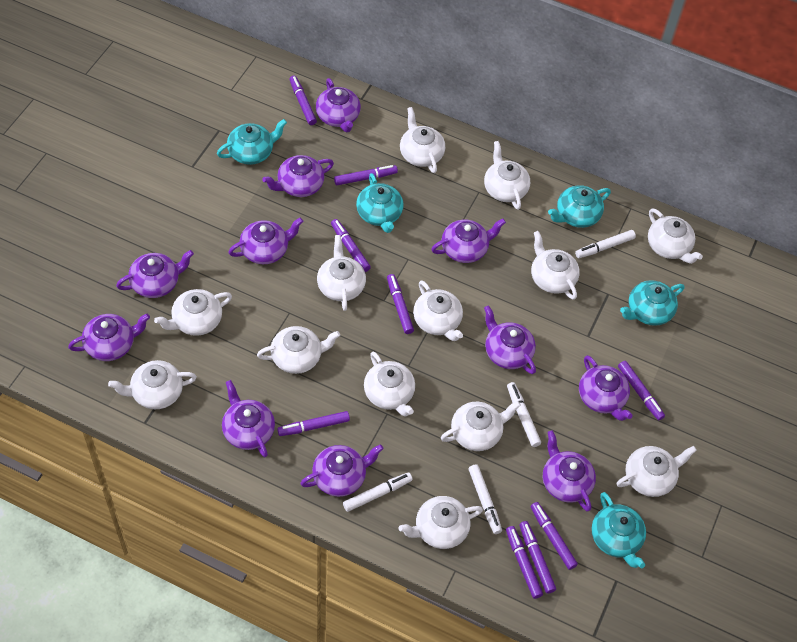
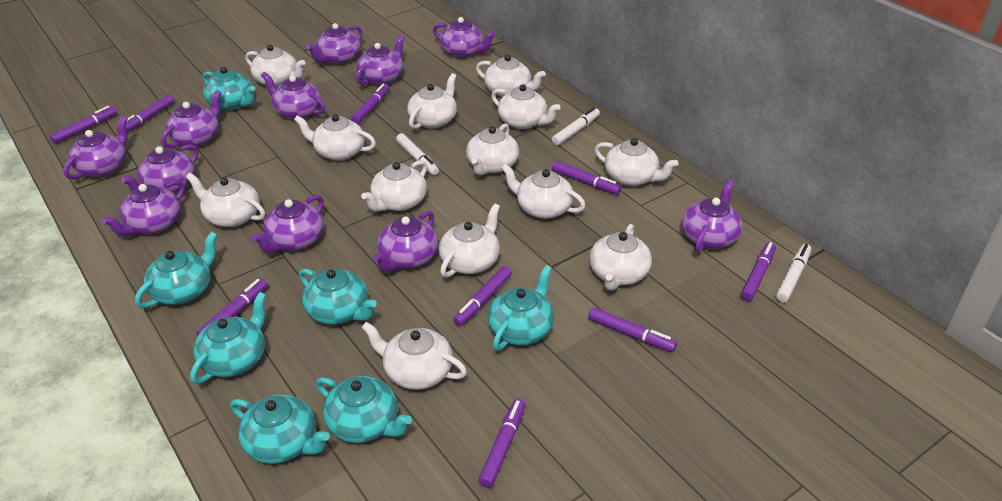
turquoise teapot: 5 -> 7
white marker: 4 -> 3

